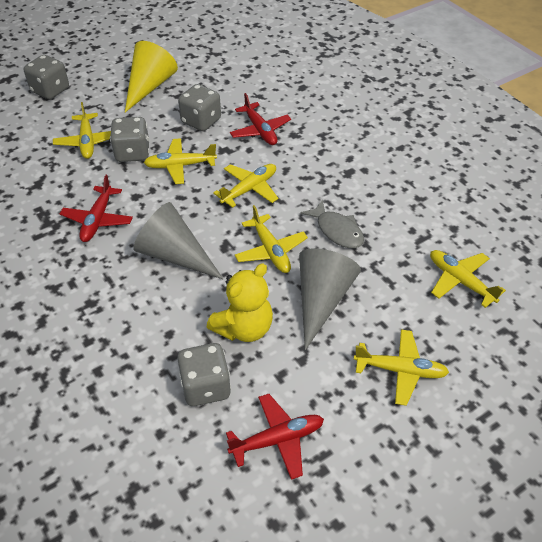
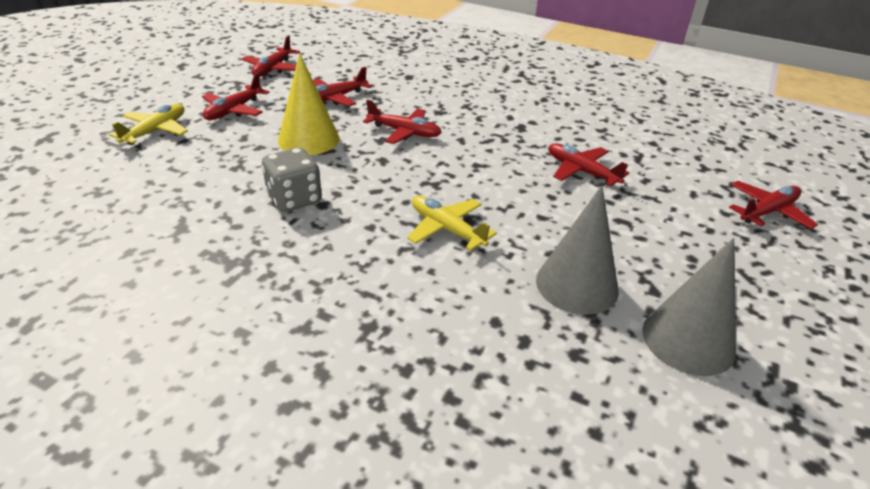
grey dice: 4 -> 1
grey fish: 1 -> 0
red plane: 3 -> 6
yellow plane: 6 -> 2
yellow teddy bear: 1 -> 0

